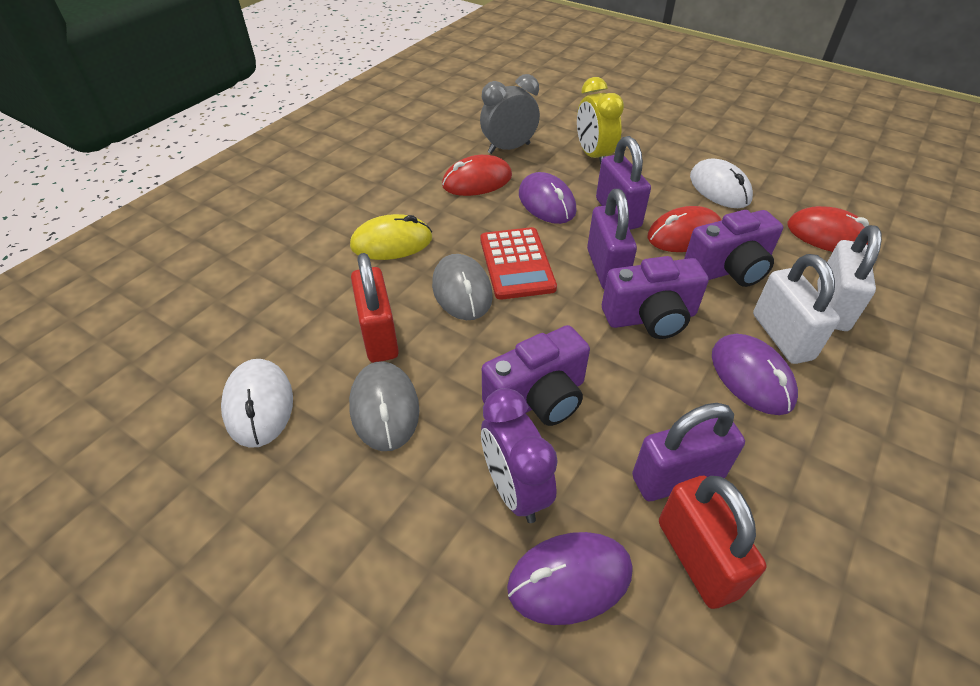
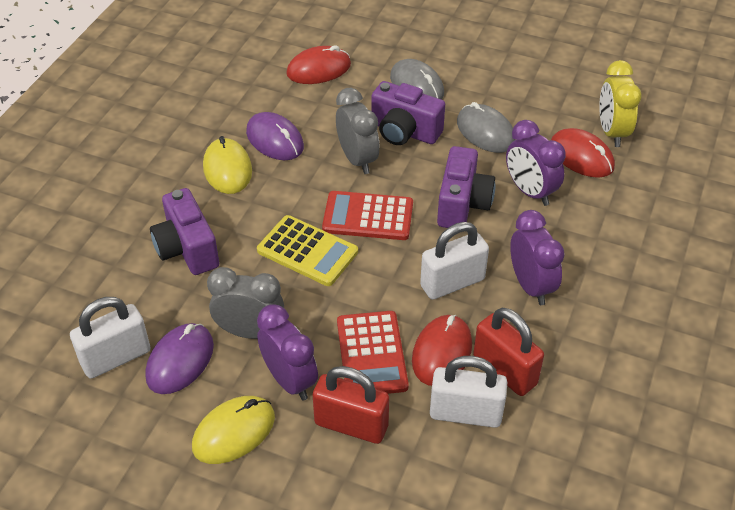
grey clock: 1 -> 2
purple clock: 1 -> 3
purple mouse: 3 -> 2
purple padlock: 3 -> 0
red calculator: 1 -> 2
white mouse: 2 -> 0
white padlock: 2 -> 3
yellow calculator: 0 -> 1
yellow mouse: 1 -> 2

